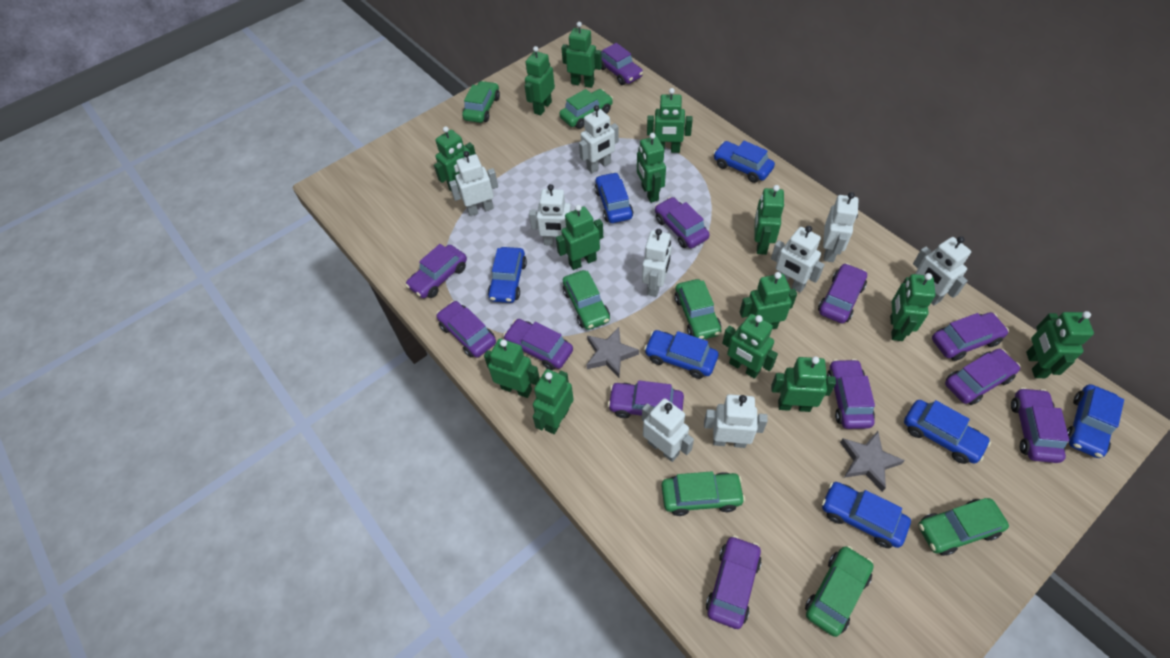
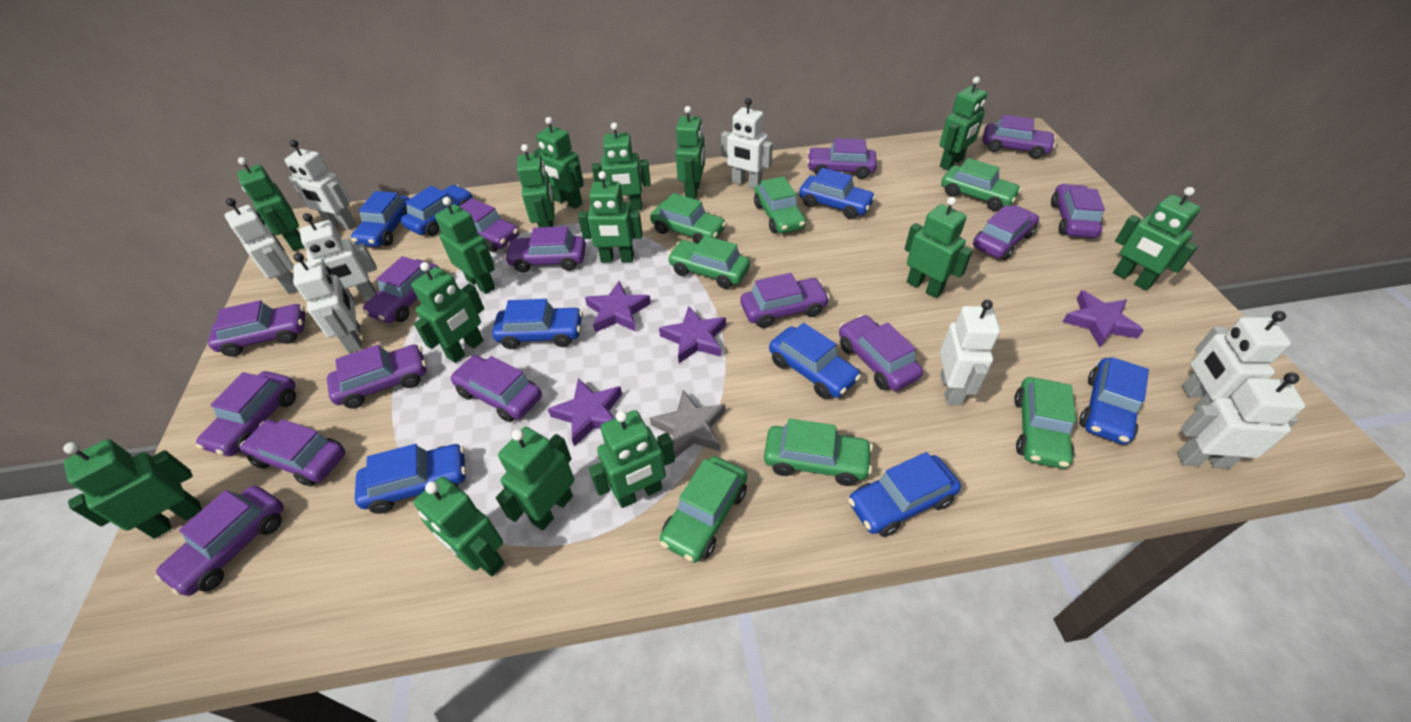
blue car: 7 -> 8
green robot: 14 -> 15
grey star: 2 -> 1
purple car: 12 -> 15
purple star: 0 -> 4
white robot: 9 -> 8

